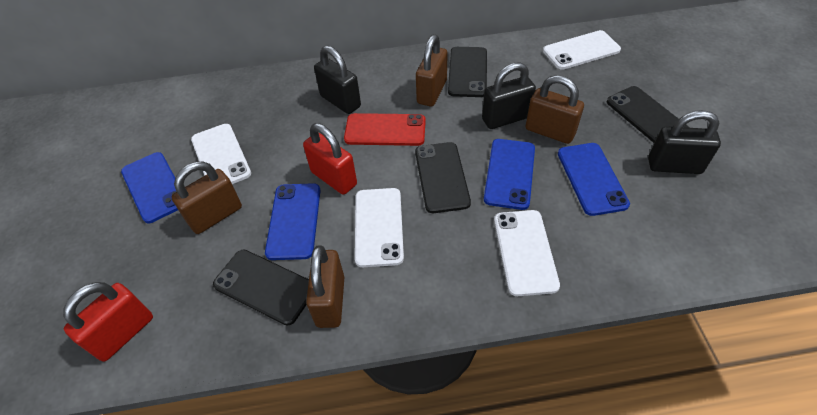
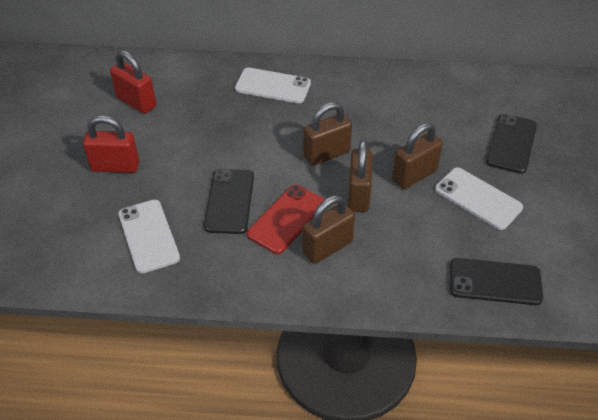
black padlock: 3 -> 0
black phone: 4 -> 3
blue phone: 4 -> 0
white phone: 4 -> 3

